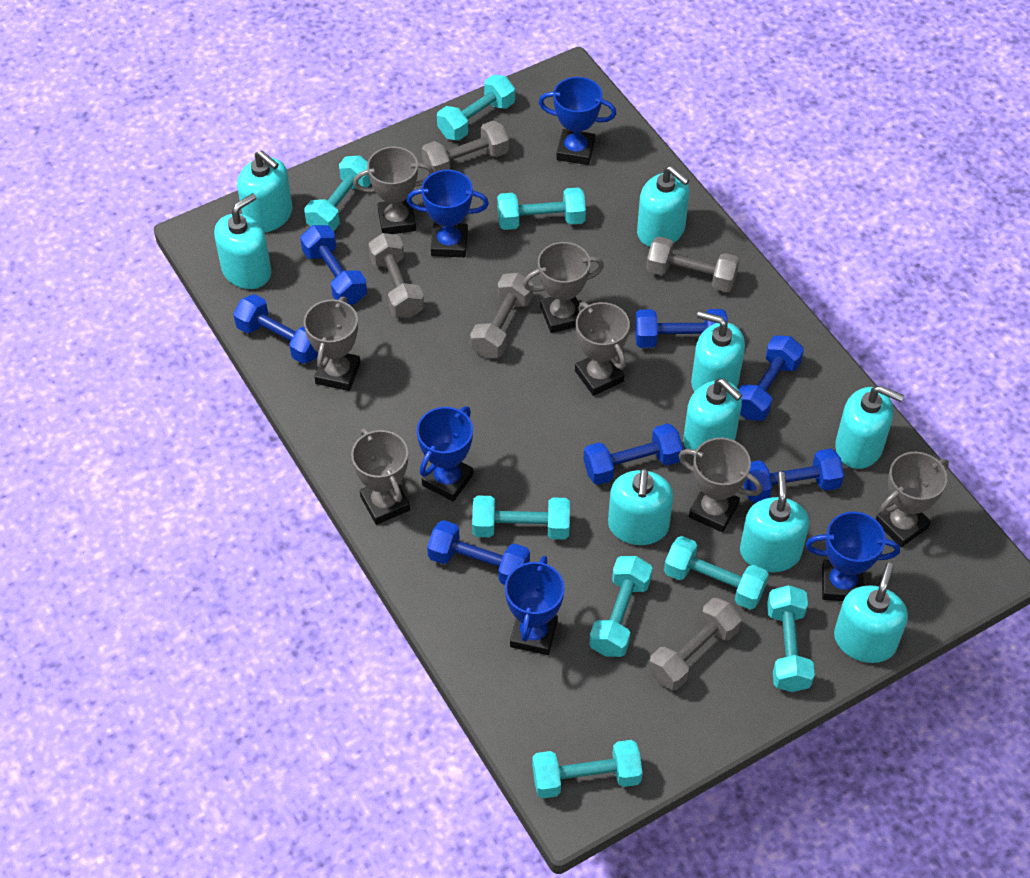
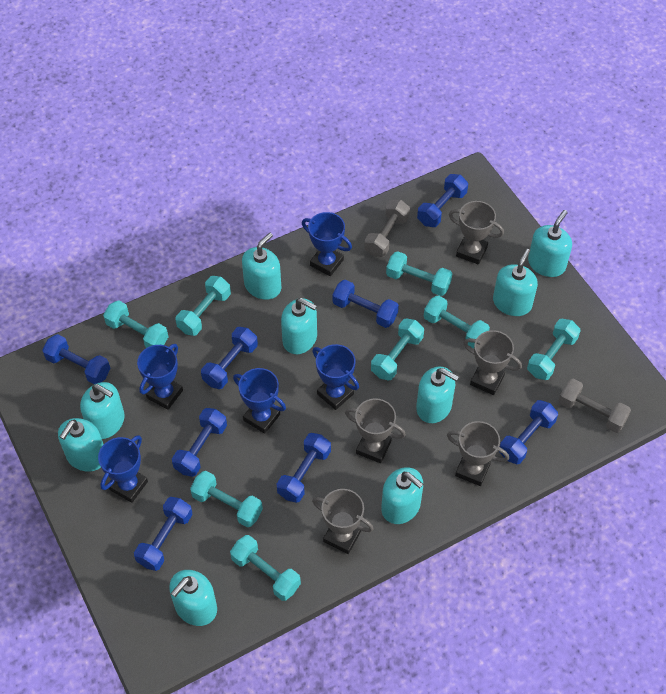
blue dumbbell: 7 -> 8
grey dumbbell: 5 -> 2
grey trophy: 7 -> 5

